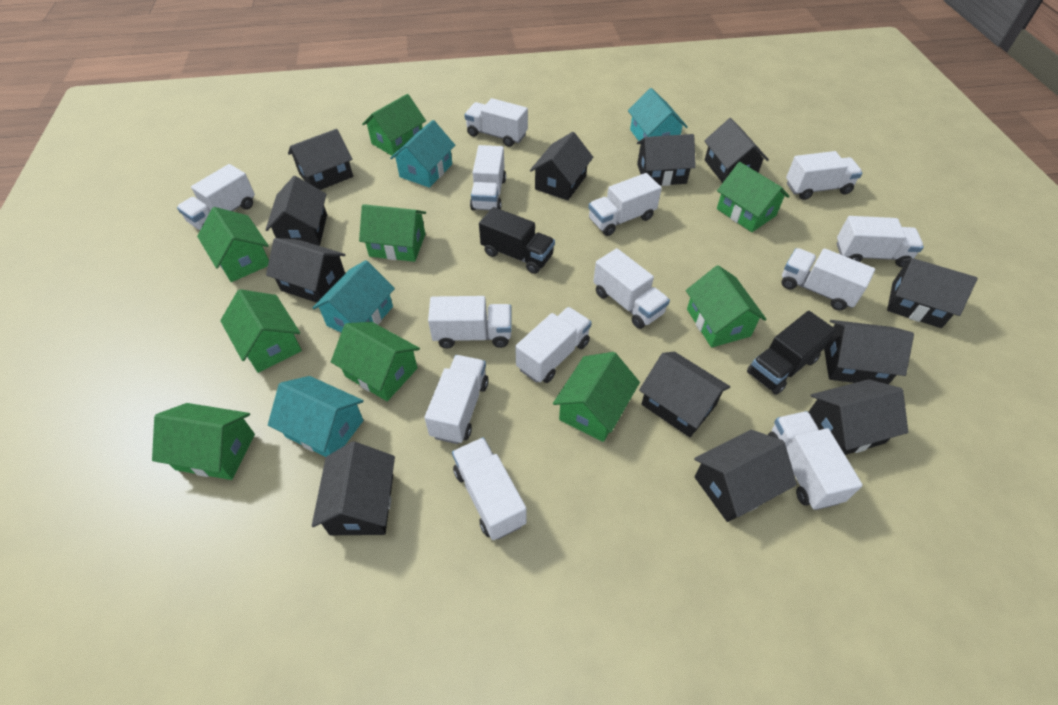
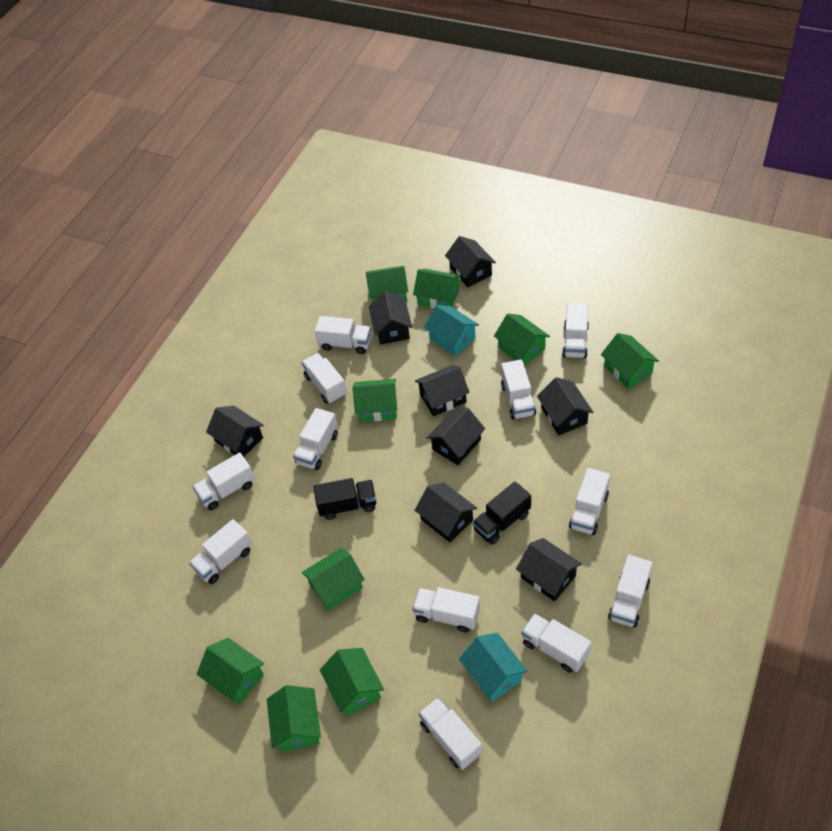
black house: 12 -> 8
turquoise house: 4 -> 2
white truck: 13 -> 12

